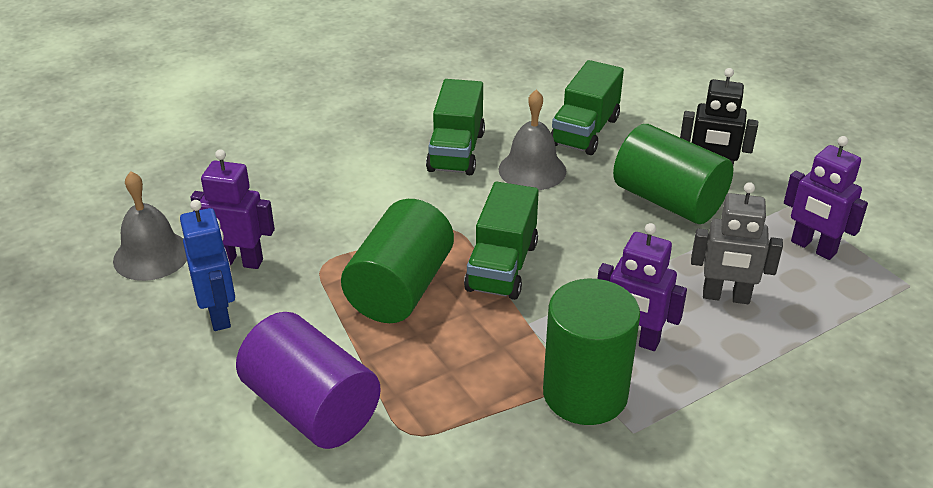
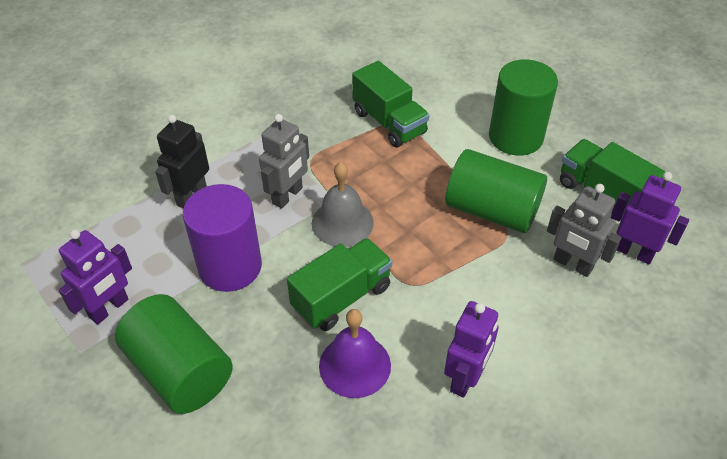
blue robot: 1 -> 0
grey bell: 2 -> 1
grey robot: 1 -> 2
purple bell: 0 -> 1

